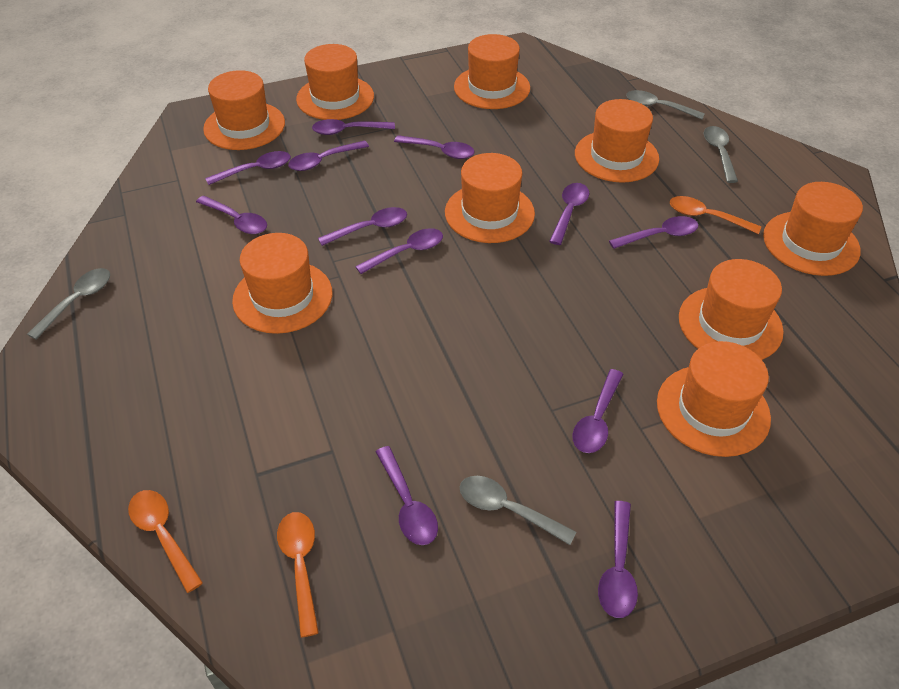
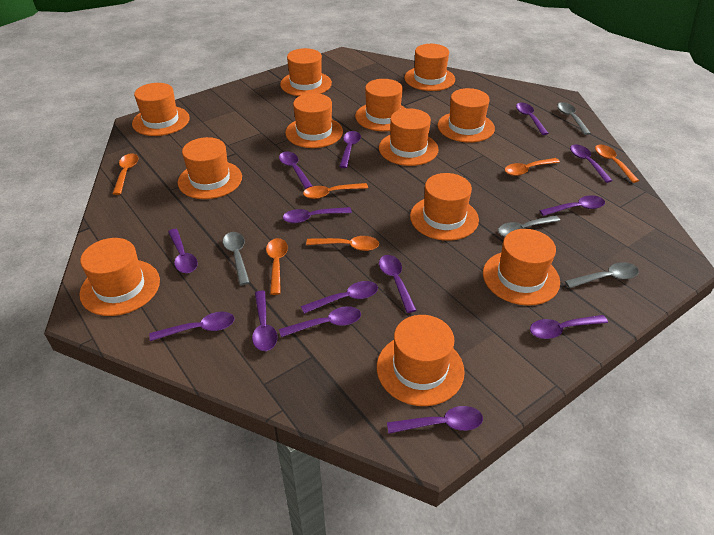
orange hat: 9 -> 12
orange spoon: 3 -> 6
purple spoon: 12 -> 14

